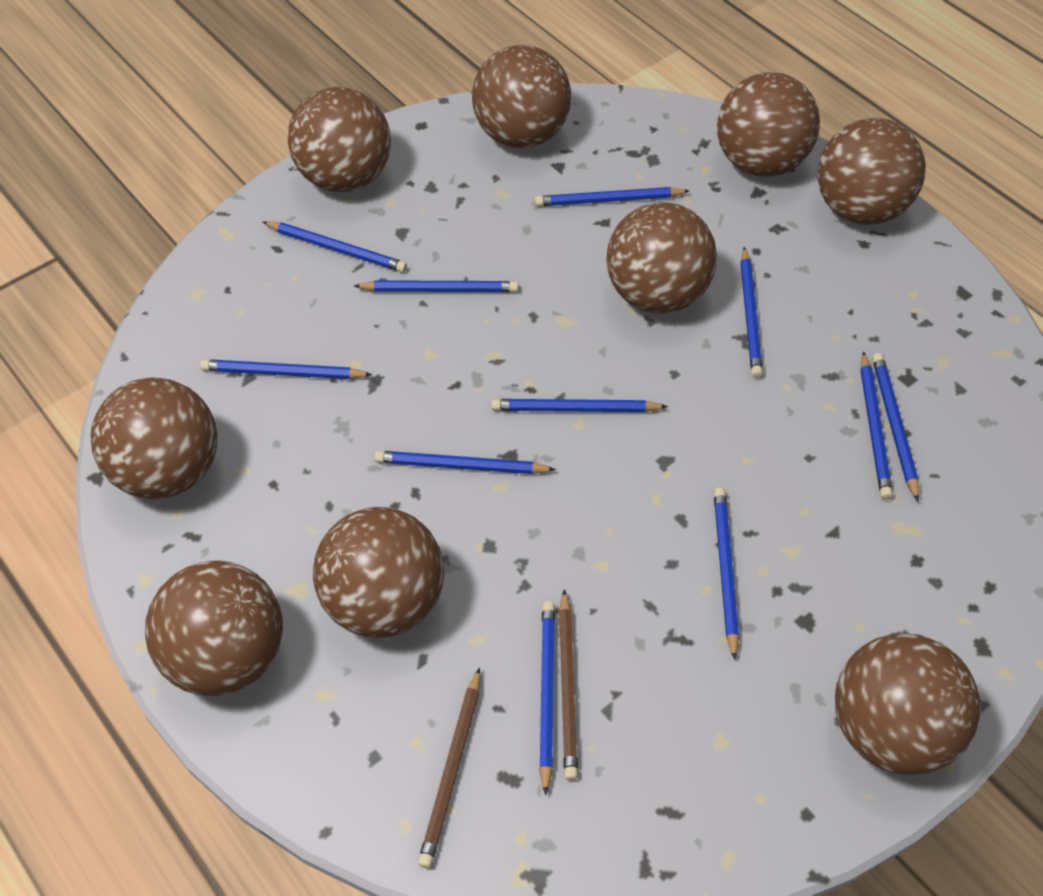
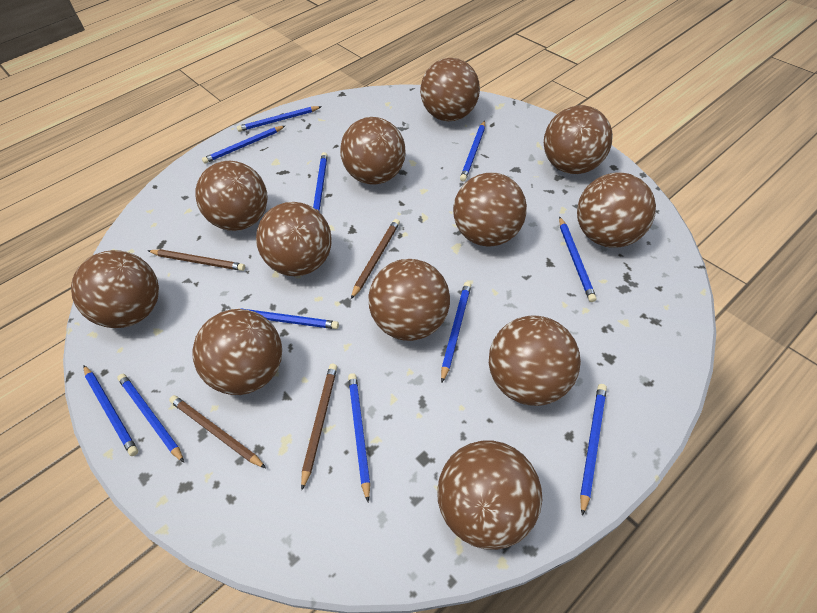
brown ball: 9 -> 12
brown pencil: 2 -> 4

